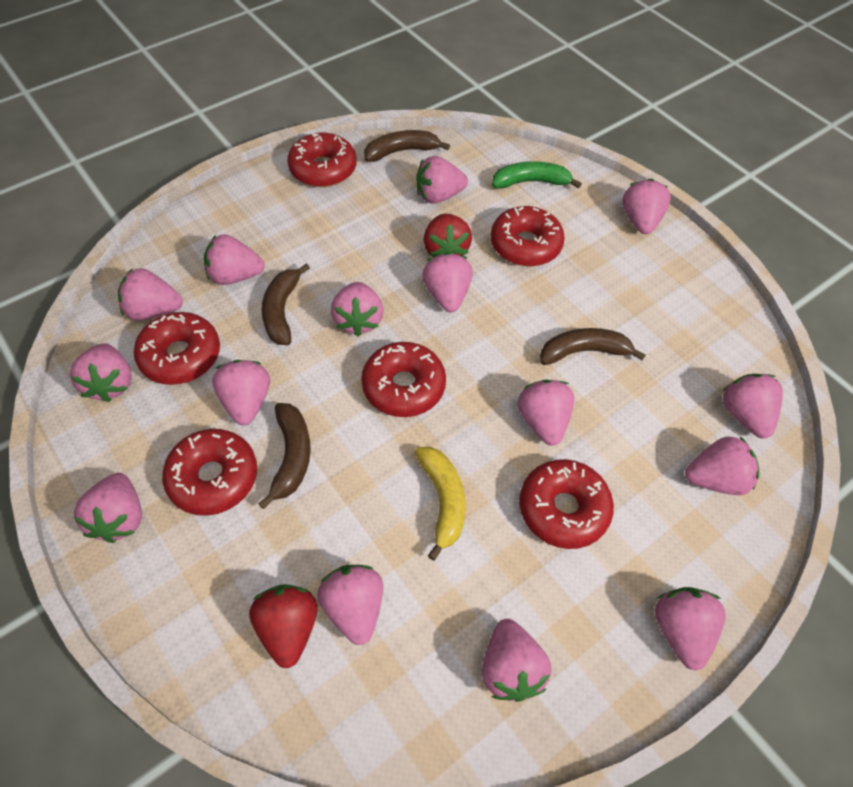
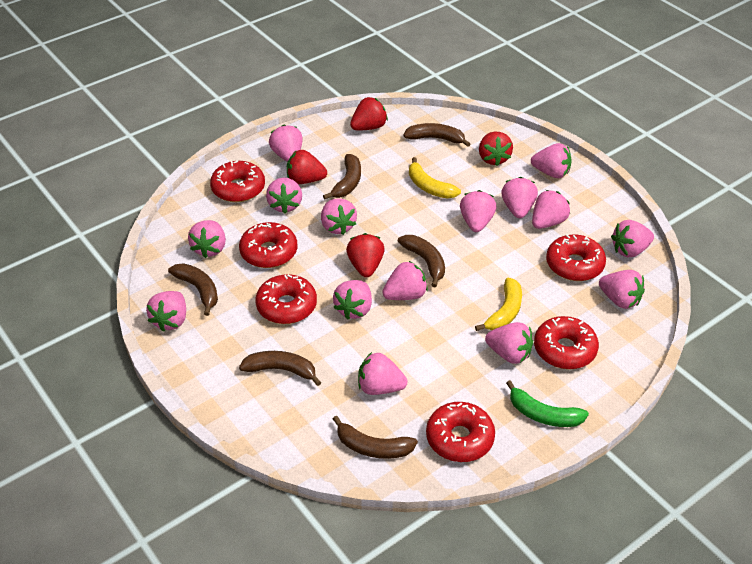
brown banana: 4 -> 6
red strawberry: 2 -> 4
yellow banana: 1 -> 2

